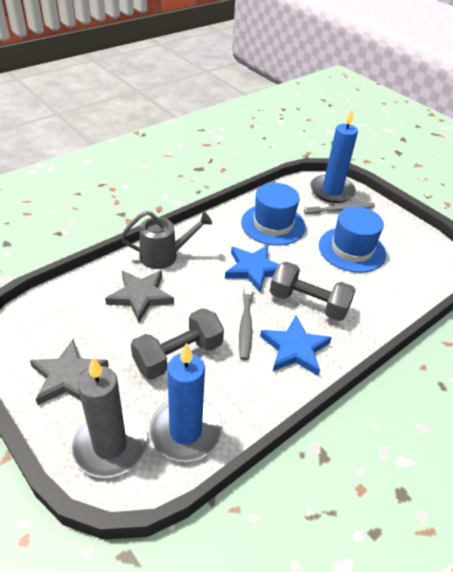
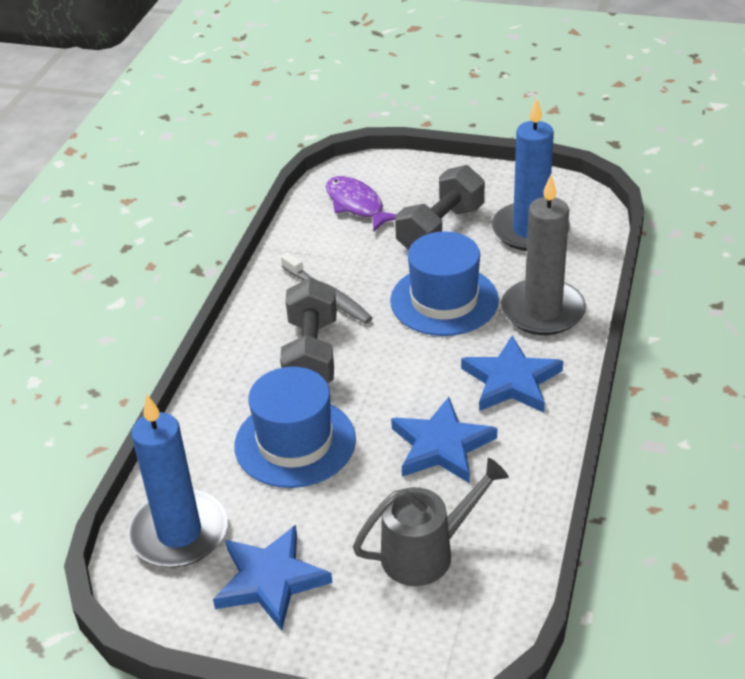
blue star: 2 -> 3
grey star: 2 -> 0
grey toothbrush: 2 -> 1
purple fish: 0 -> 1

